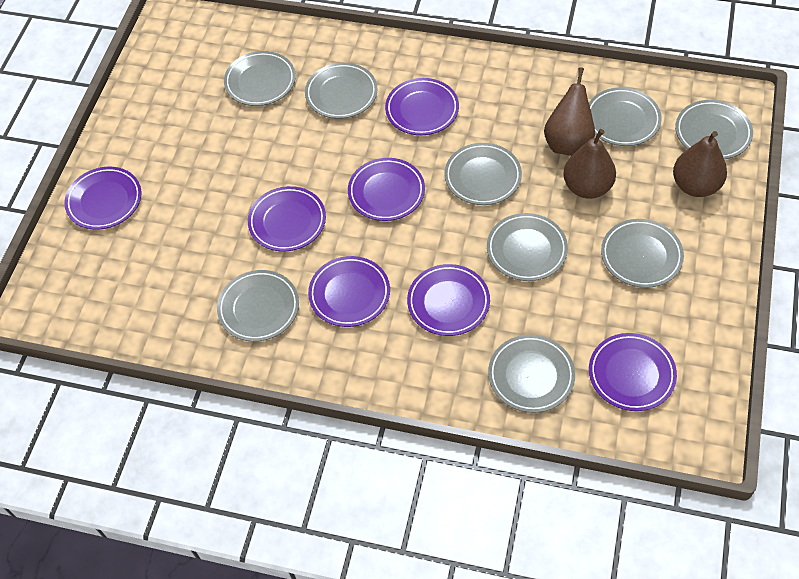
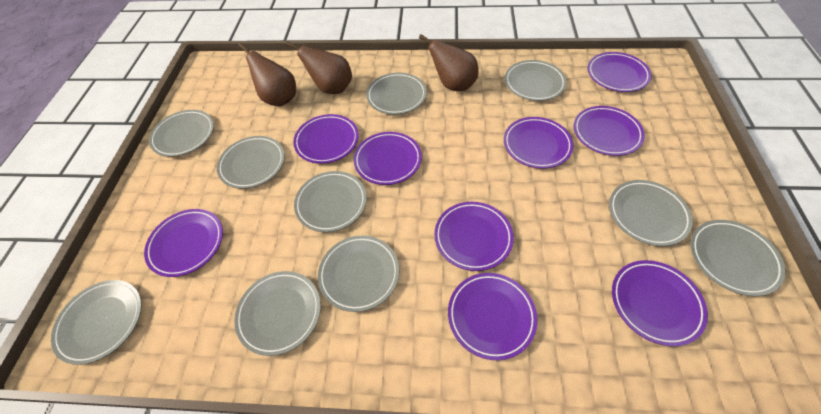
grey plate: 9 -> 10
purple plate: 7 -> 9

